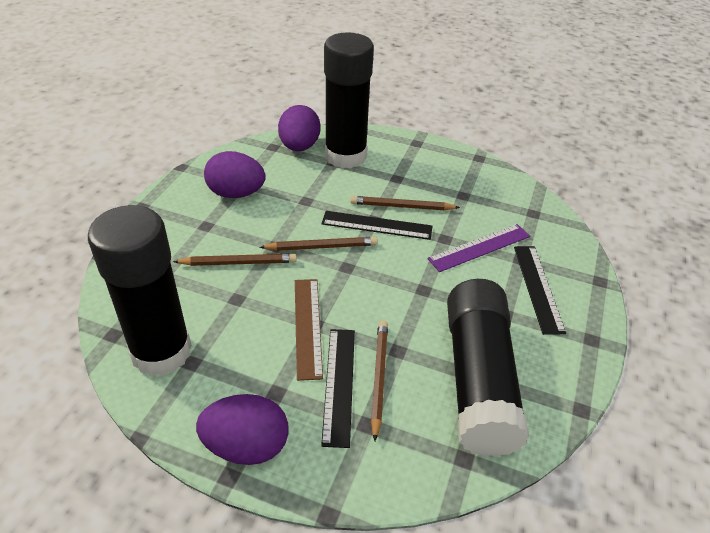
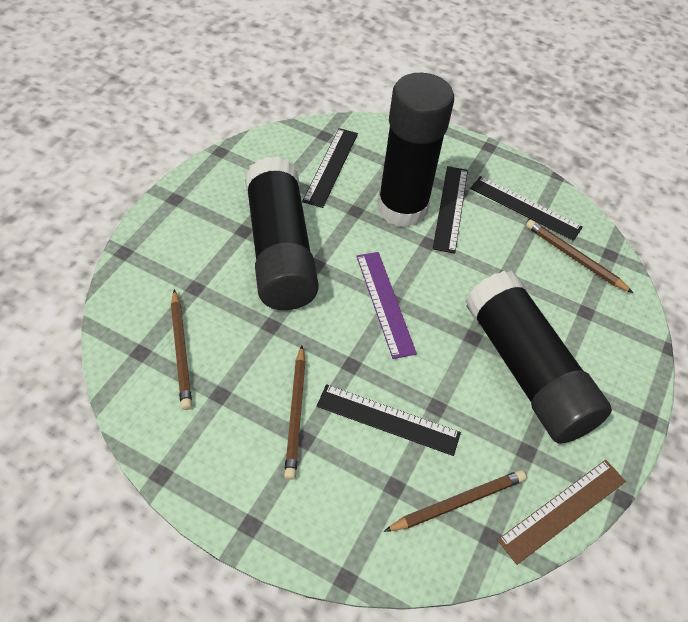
black ruler: 3 -> 4
purple egg: 3 -> 0

